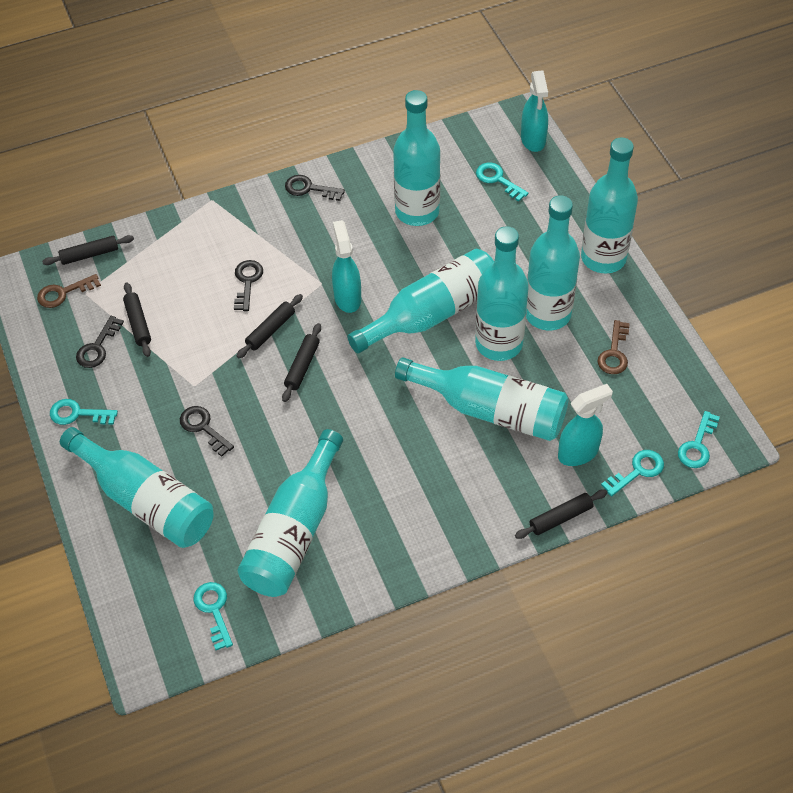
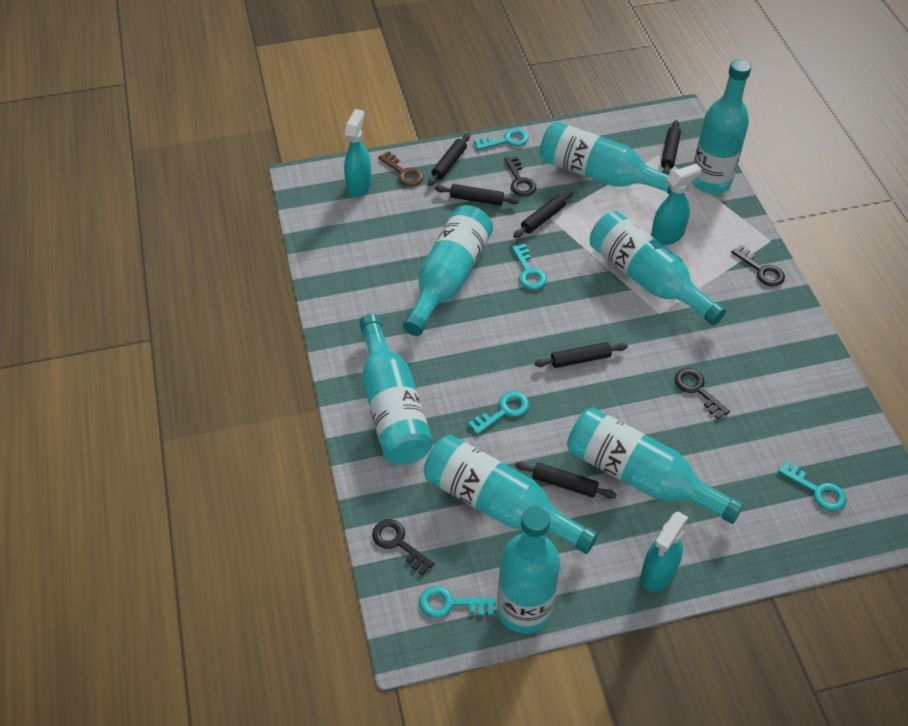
black rolling pin: 5 -> 6
brown key: 2 -> 1

